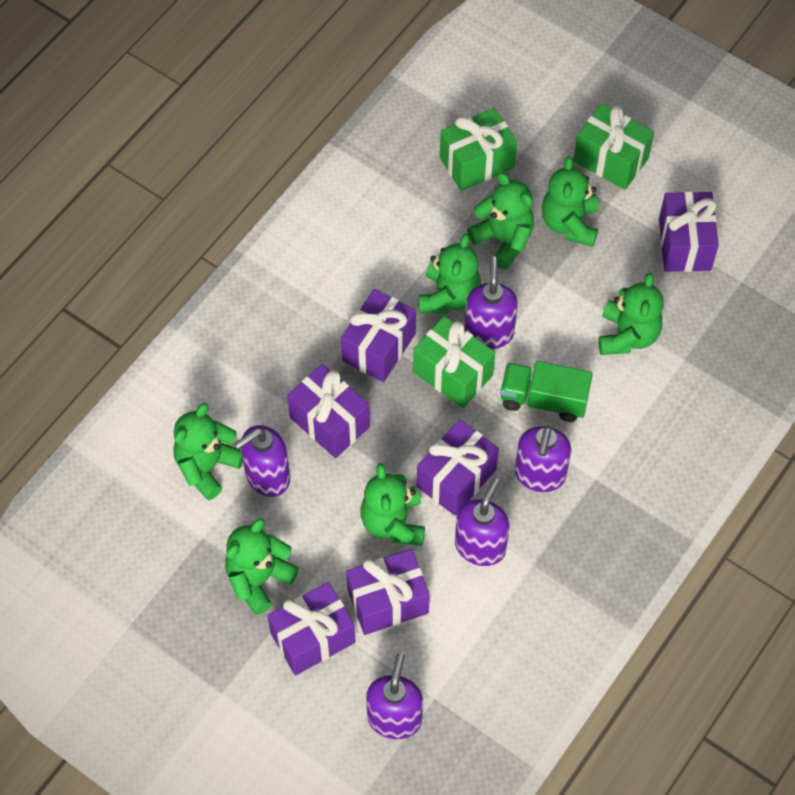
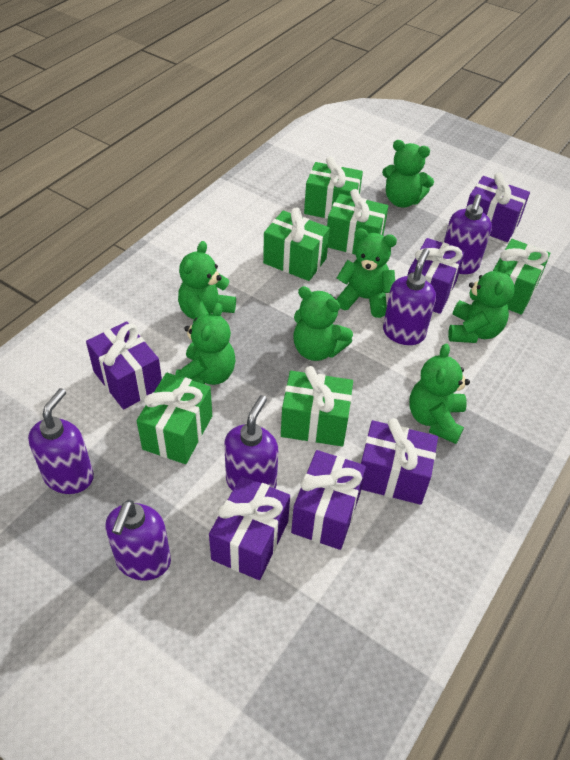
green gift: 3 -> 6
green truck: 1 -> 0

